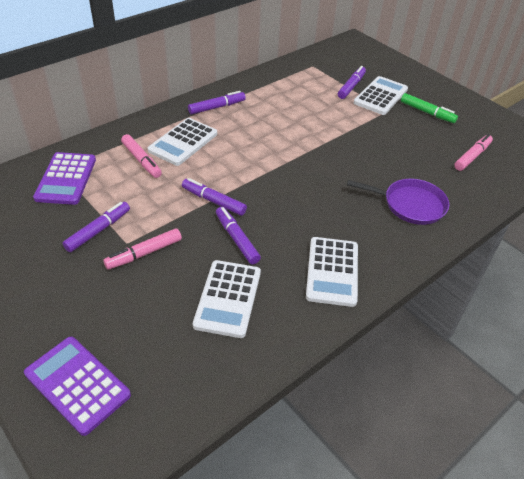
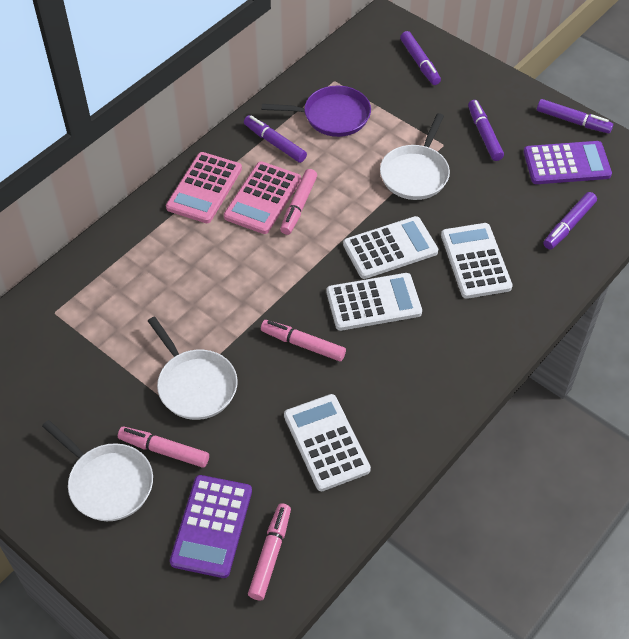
green marker: 1 -> 0
pink calculator: 0 -> 2
pink marker: 3 -> 4
white pan: 0 -> 3

